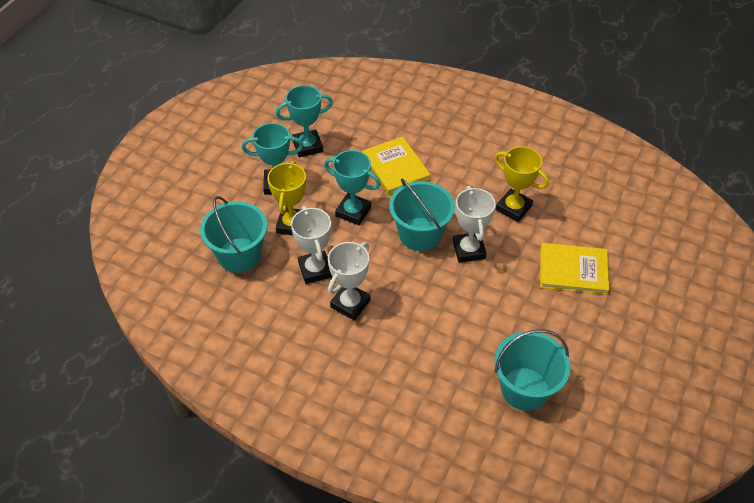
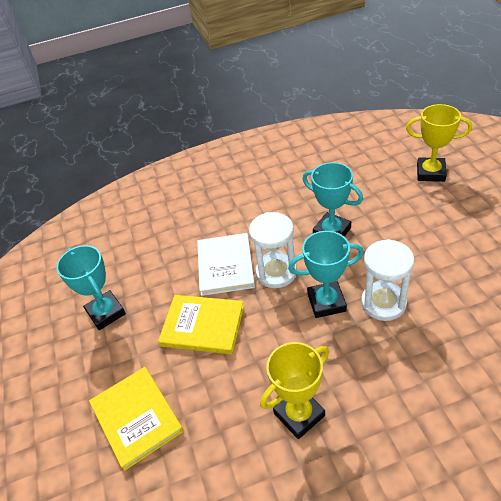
turquoise bucket: 3 -> 0
white book: 0 -> 1
white hourglass: 0 -> 2
white trophy: 3 -> 0

